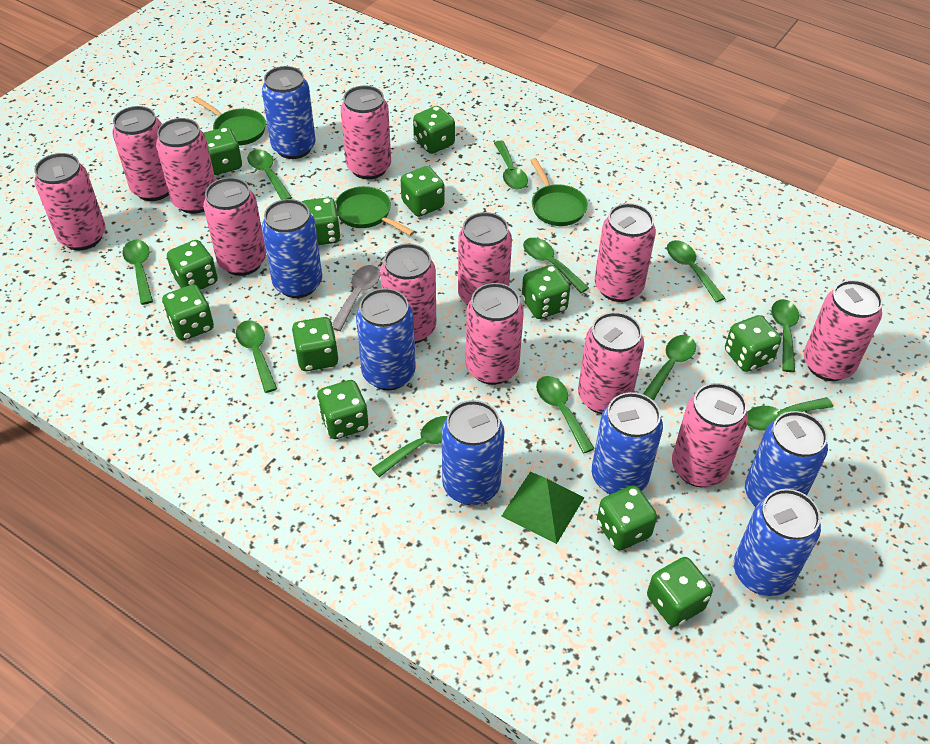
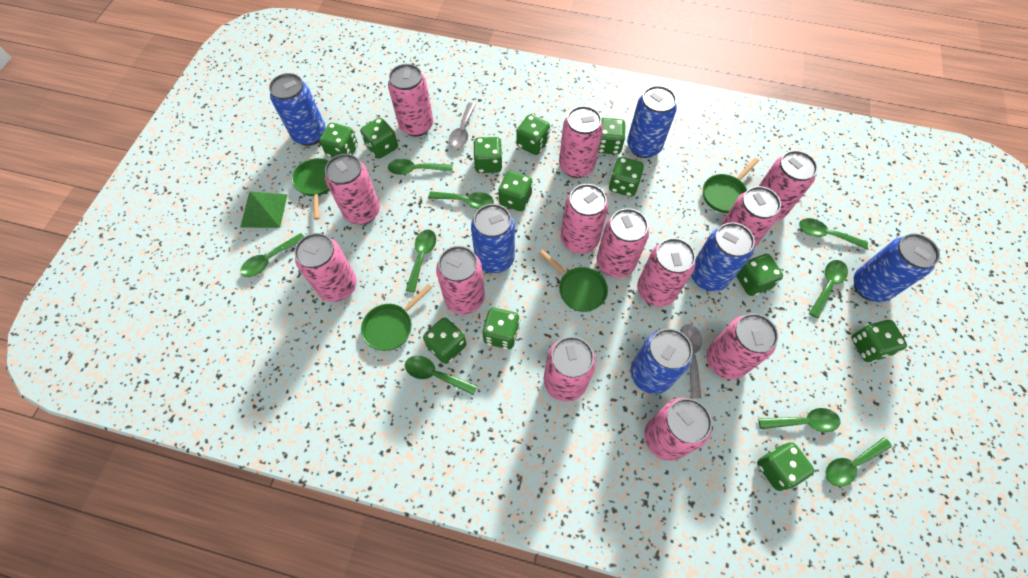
blue can: 7 -> 6
green pan: 3 -> 4
green spoon: 11 -> 9
grey spoon: 1 -> 2
pink can: 12 -> 13

